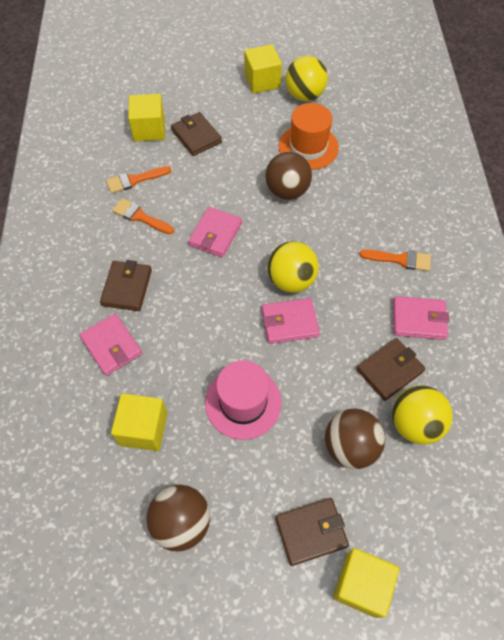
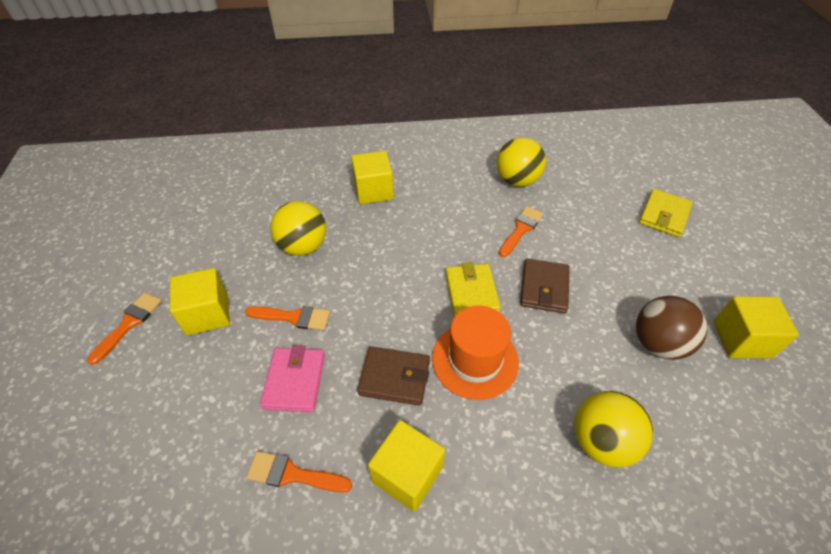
brown ball: 3 -> 1
brown wallet: 4 -> 2
orange brush: 3 -> 4
pink hat: 1 -> 0
pink wallet: 4 -> 1
yellow wallet: 0 -> 2

